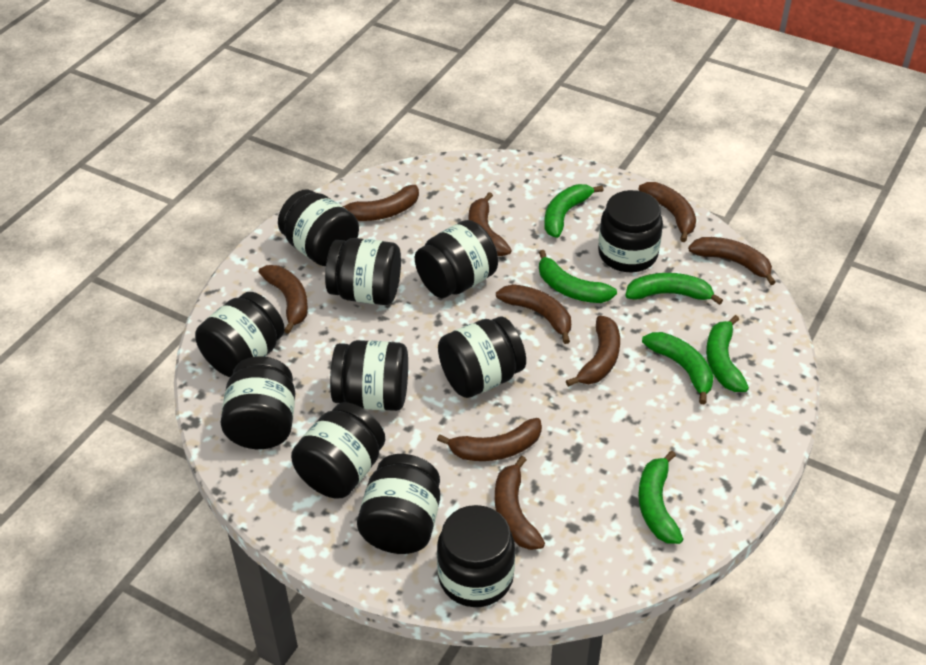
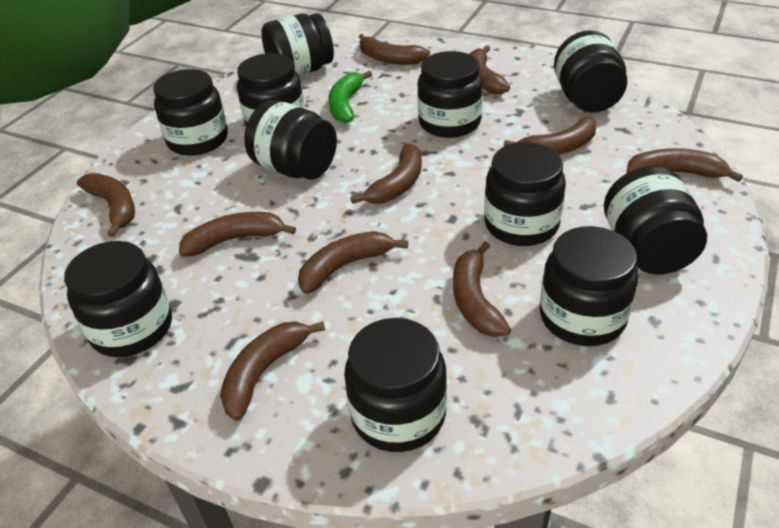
brown banana: 9 -> 10
green banana: 6 -> 1

